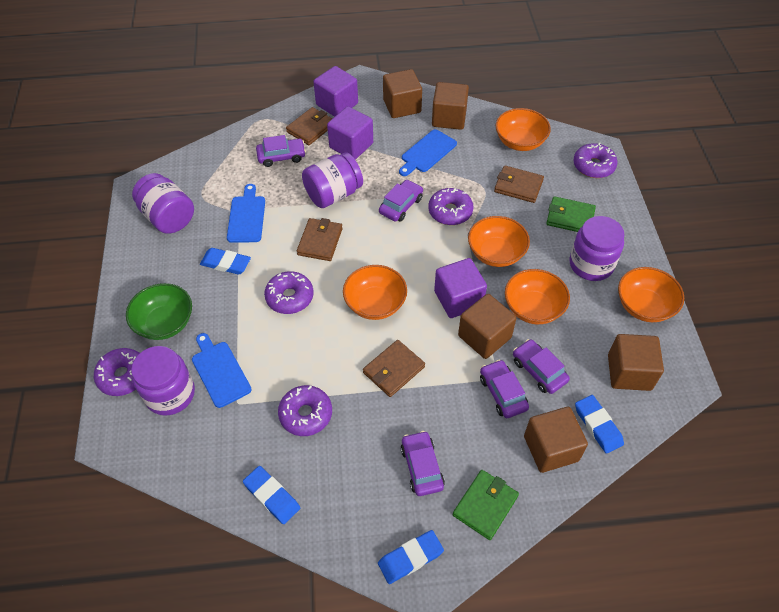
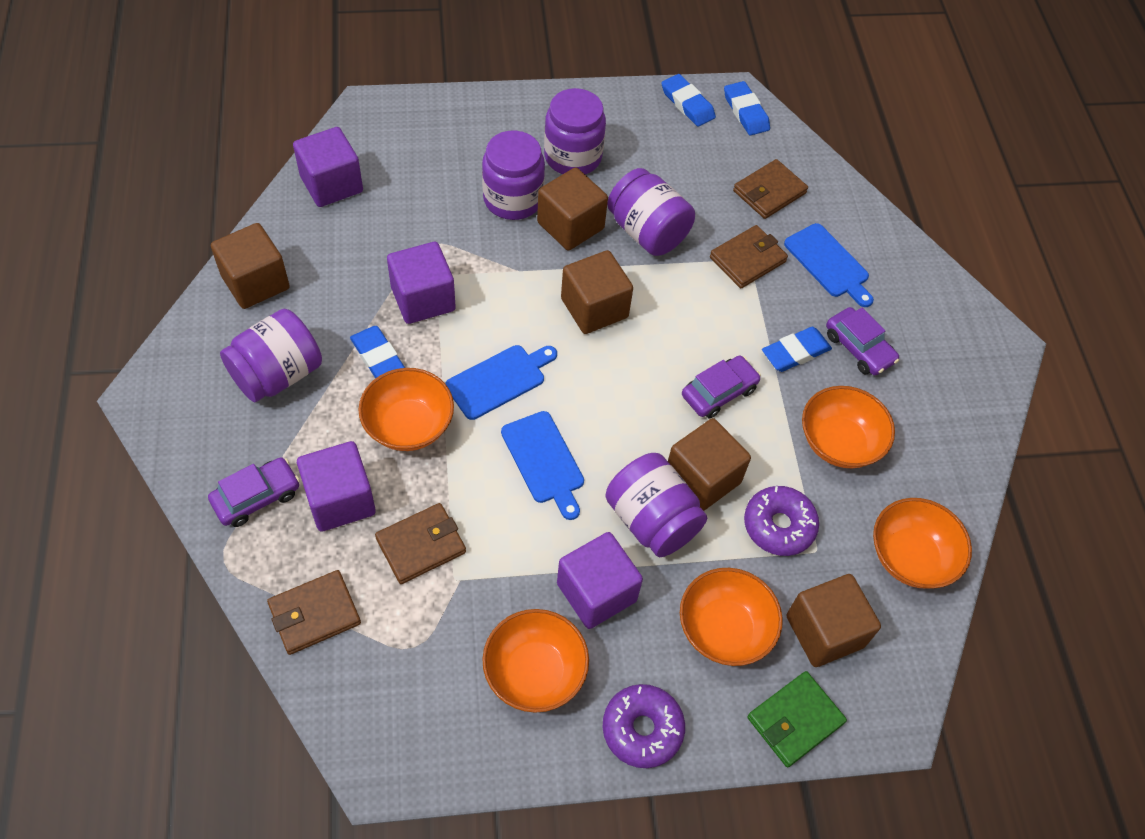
green bowl: 1 -> 0
green wallet: 2 -> 1
purple car: 5 -> 3
purple cube: 3 -> 4
purple donut: 5 -> 2
purple jar: 4 -> 5

